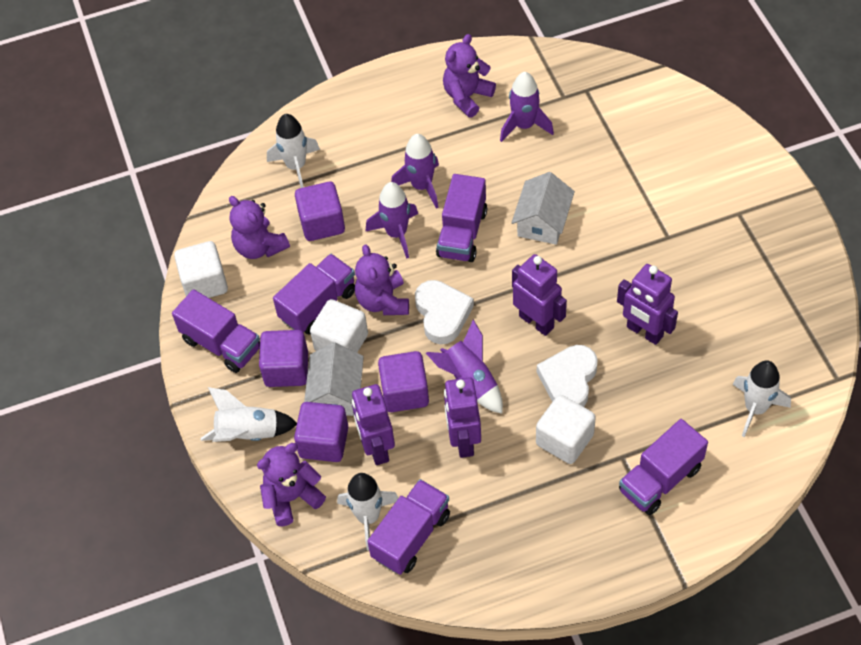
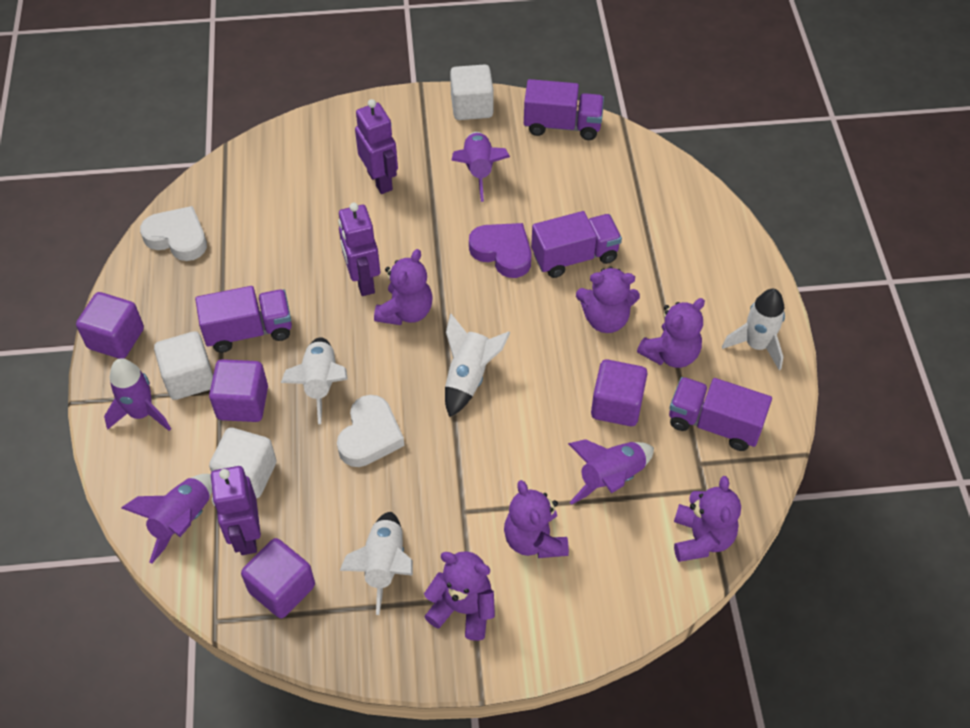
purple heart: 0 -> 1
purple robot: 4 -> 3
purple teddy bear: 4 -> 6
purple truck: 5 -> 4
white house: 2 -> 0

